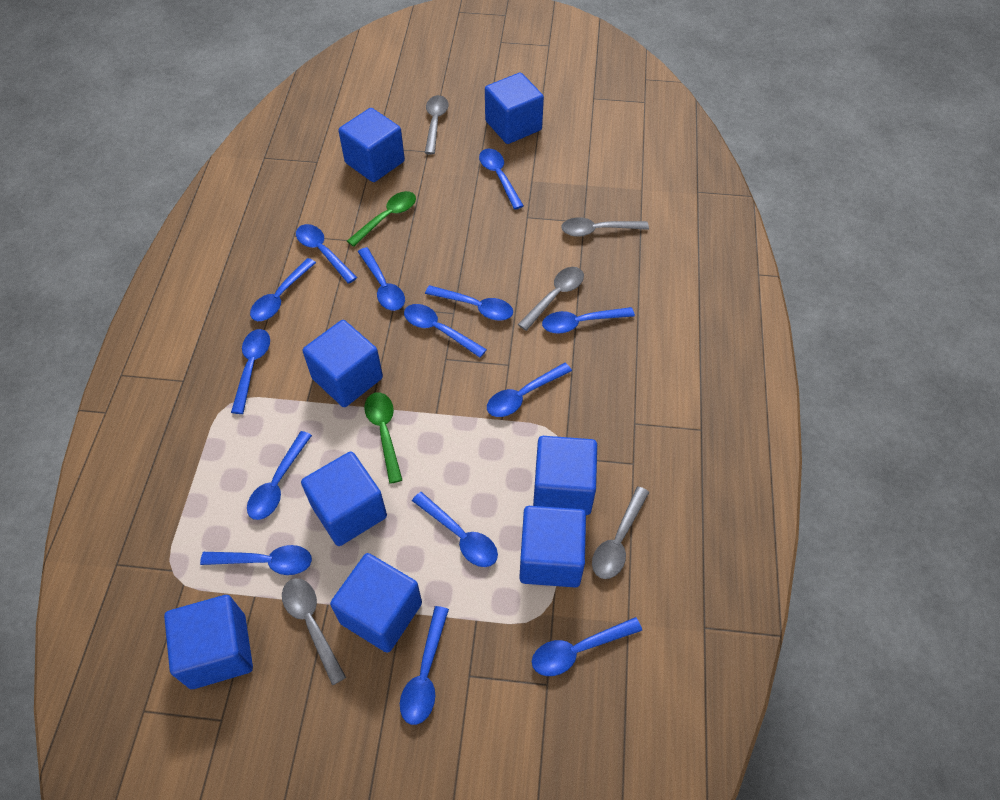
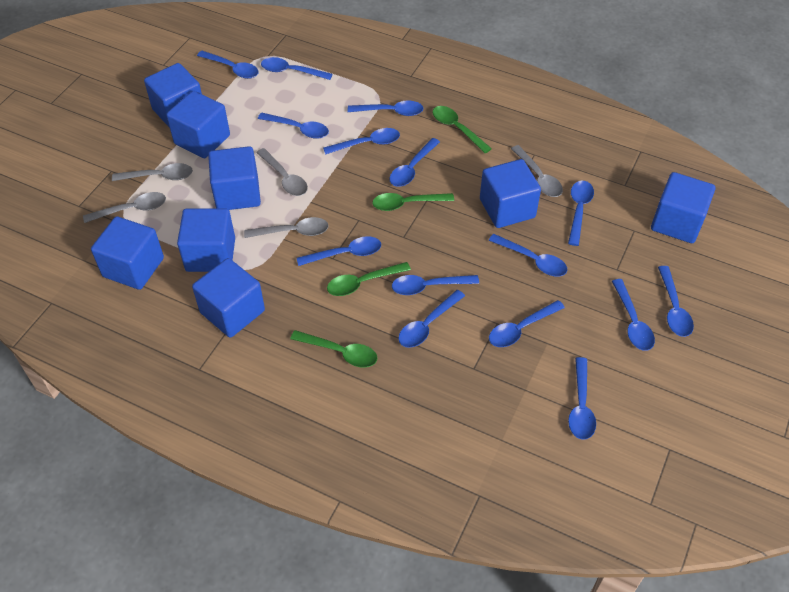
blue spoon: 14 -> 15
green spoon: 2 -> 4

